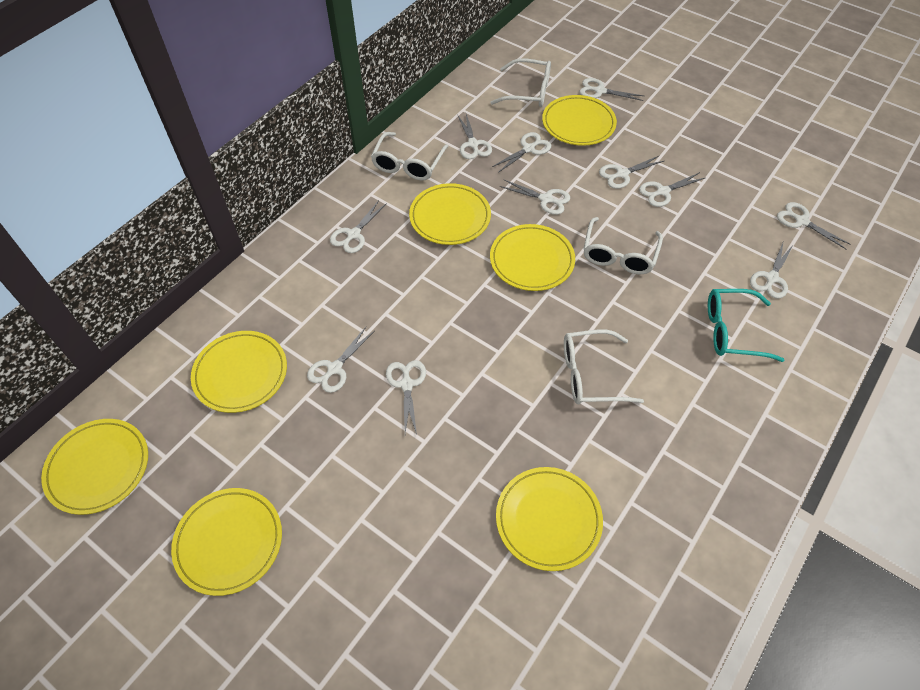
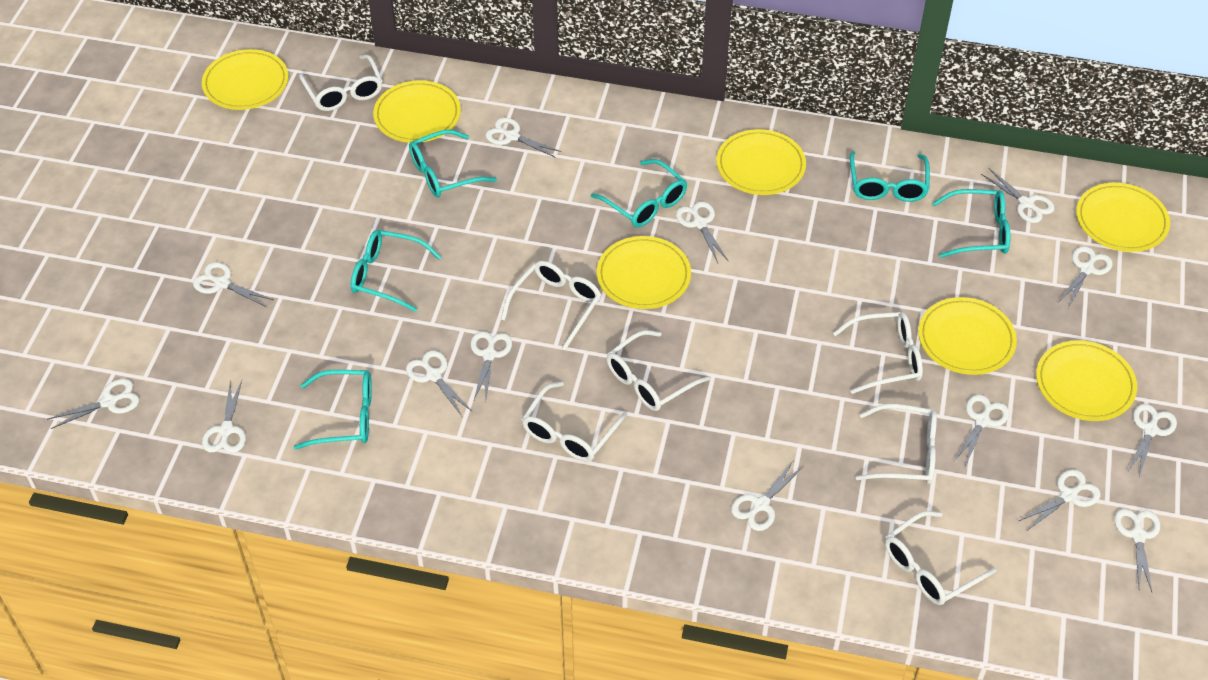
turquoise glasses: 1 -> 6
white glasses: 4 -> 7
white scissors: 11 -> 14

